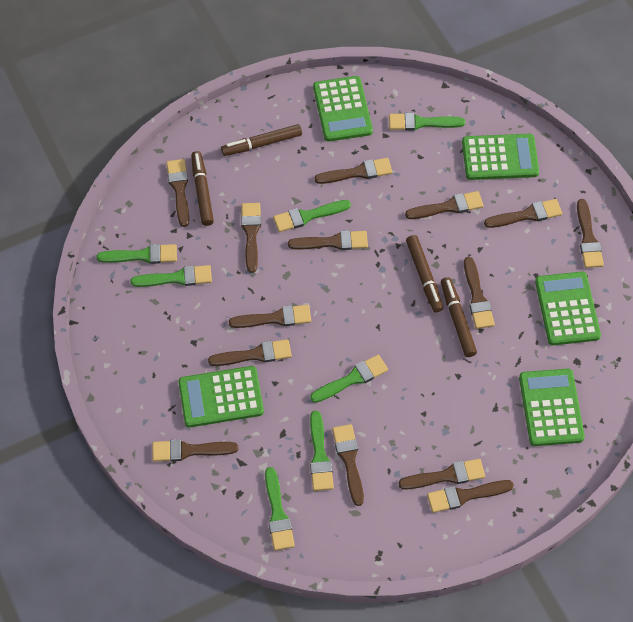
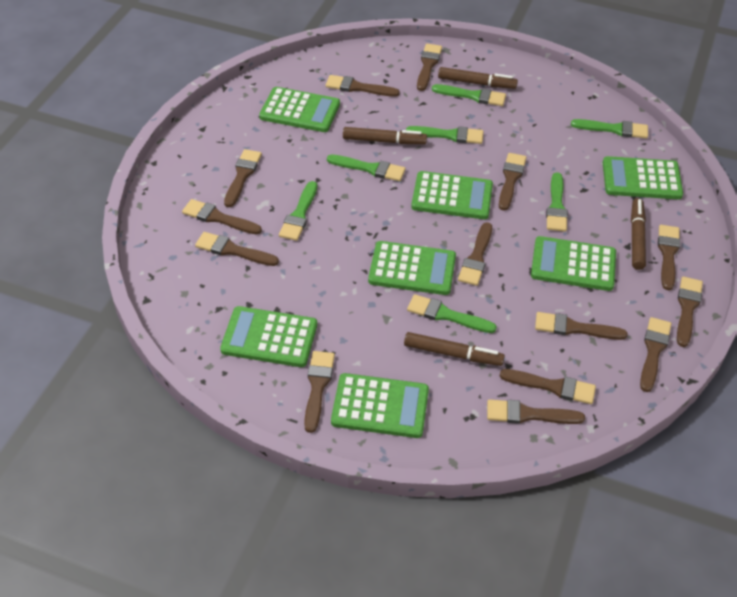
green calculator: 5 -> 7

